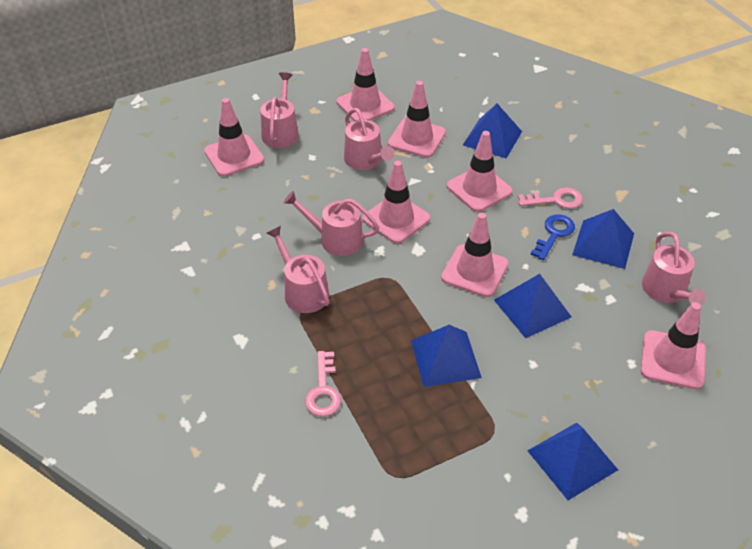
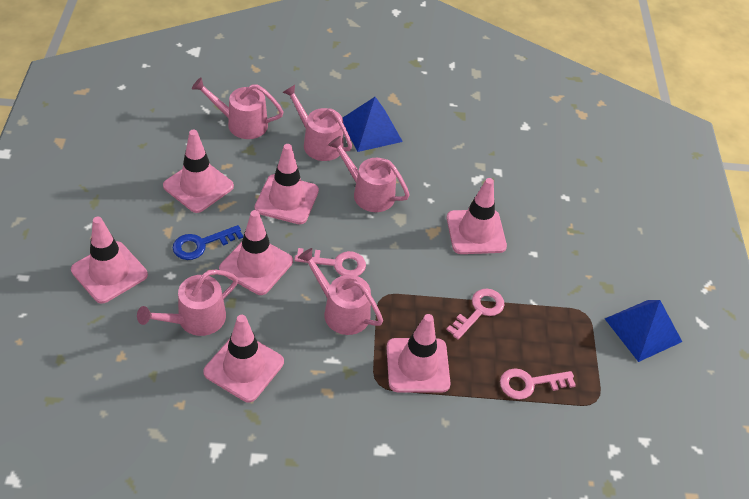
blue pyramid: 5 -> 2
pink key: 2 -> 3

